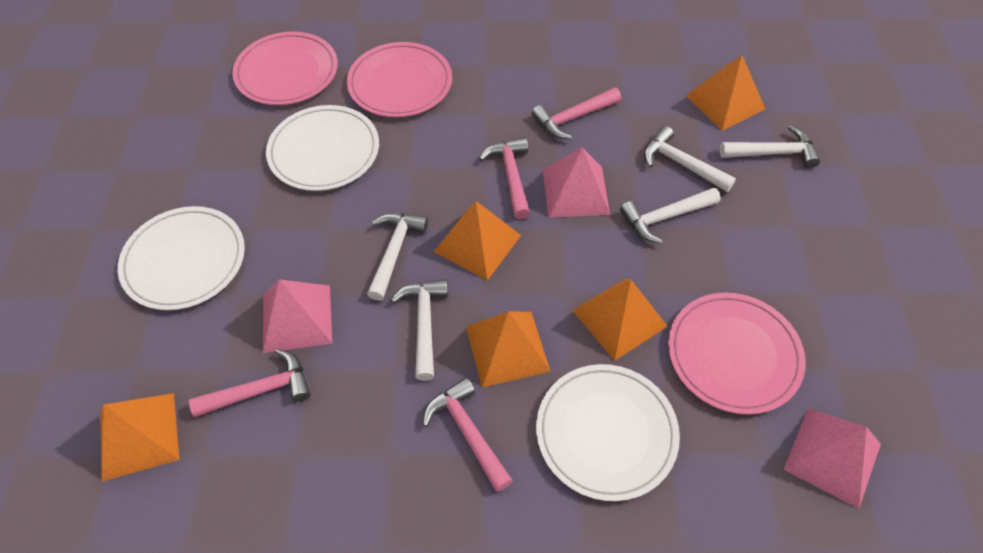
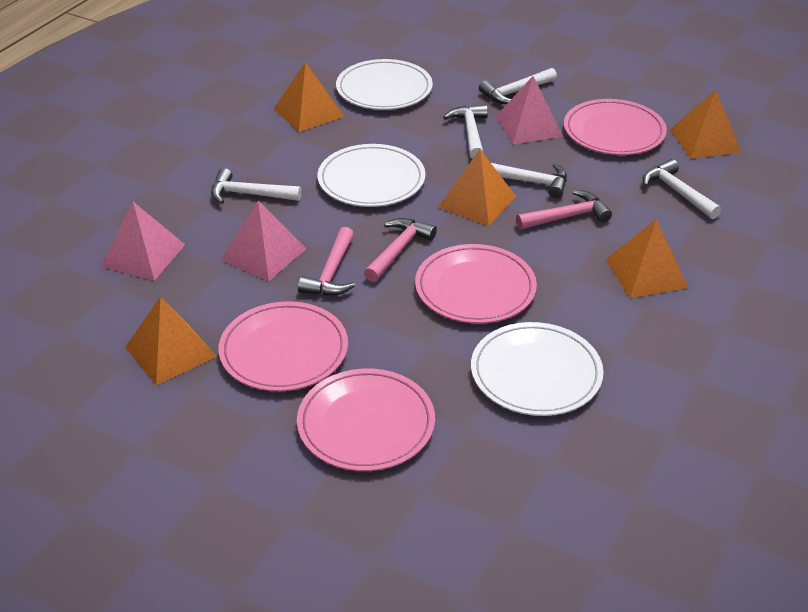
pink hammer: 4 -> 3
pink plate: 3 -> 4

